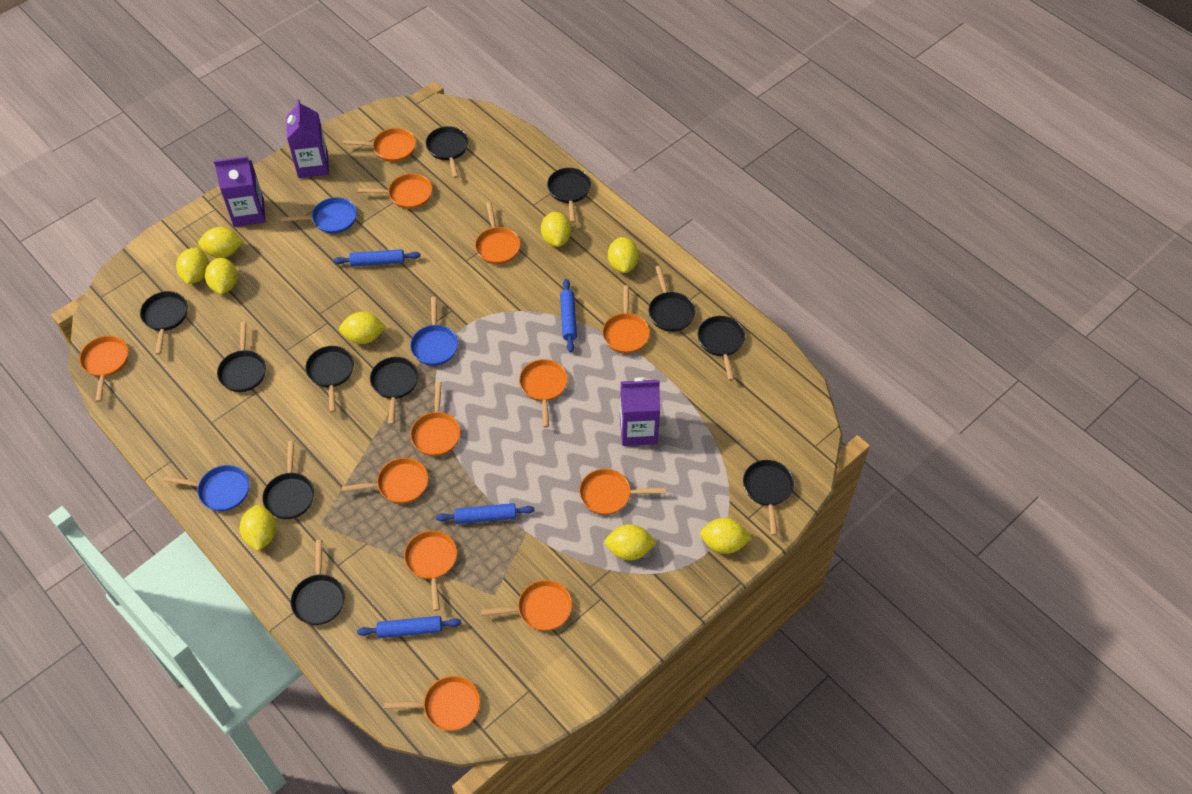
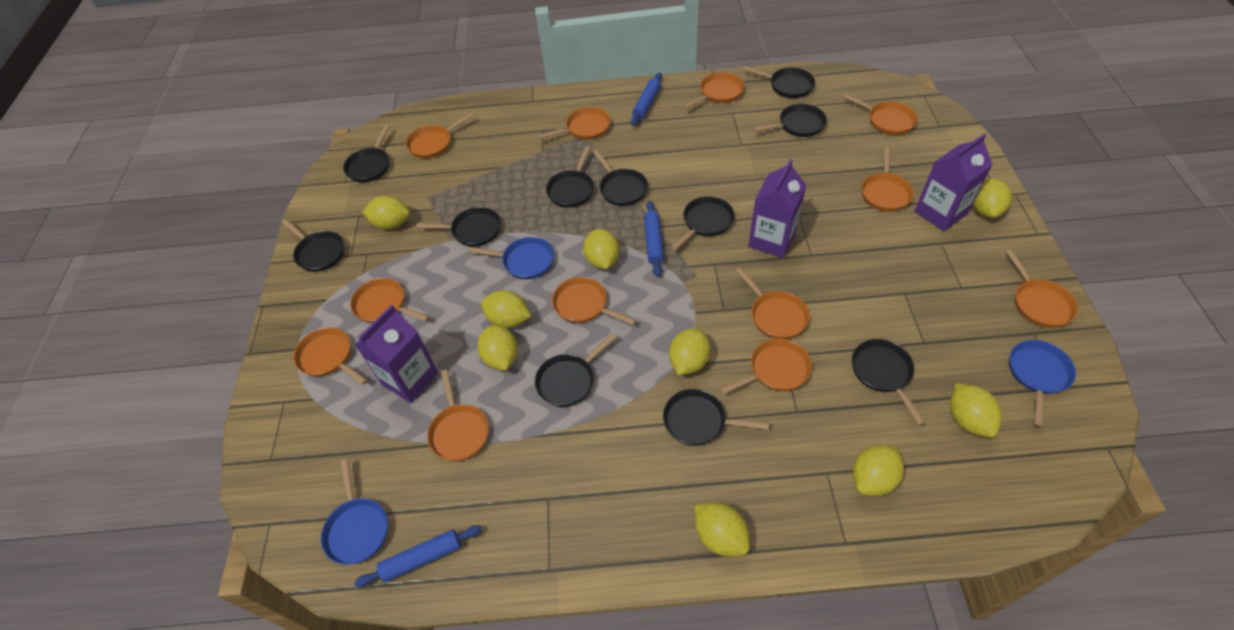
blue rolling pin: 4 -> 3

